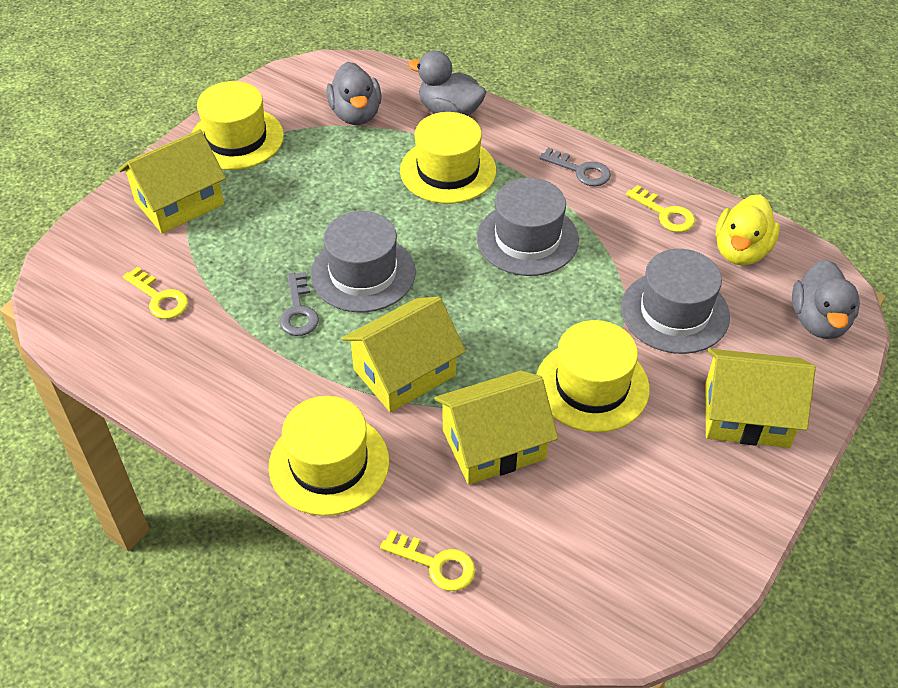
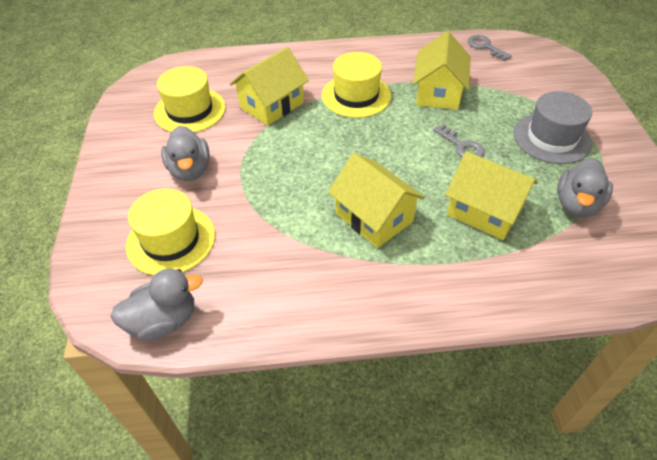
grey hat: 3 -> 1
yellow duck: 1 -> 0
yellow hat: 4 -> 3
yellow key: 3 -> 0

